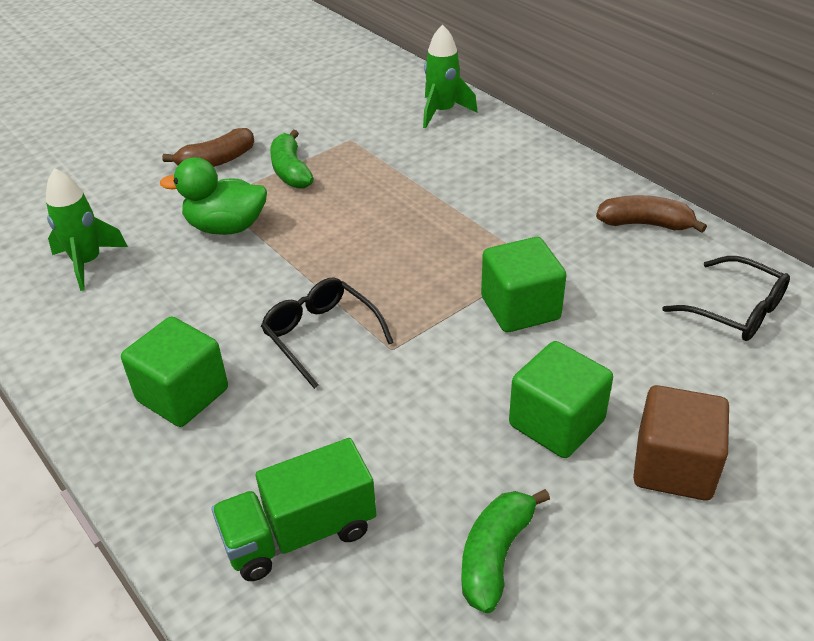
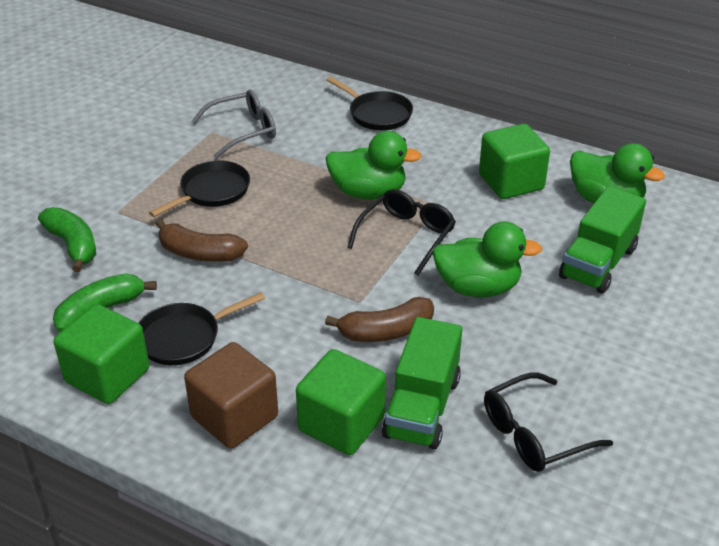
black pan: 0 -> 3
green duck: 1 -> 3
green rocket: 2 -> 0
green truck: 1 -> 2
grey glasses: 0 -> 1

